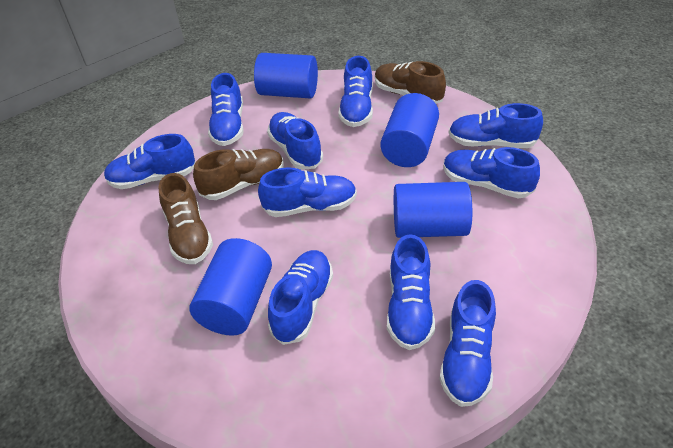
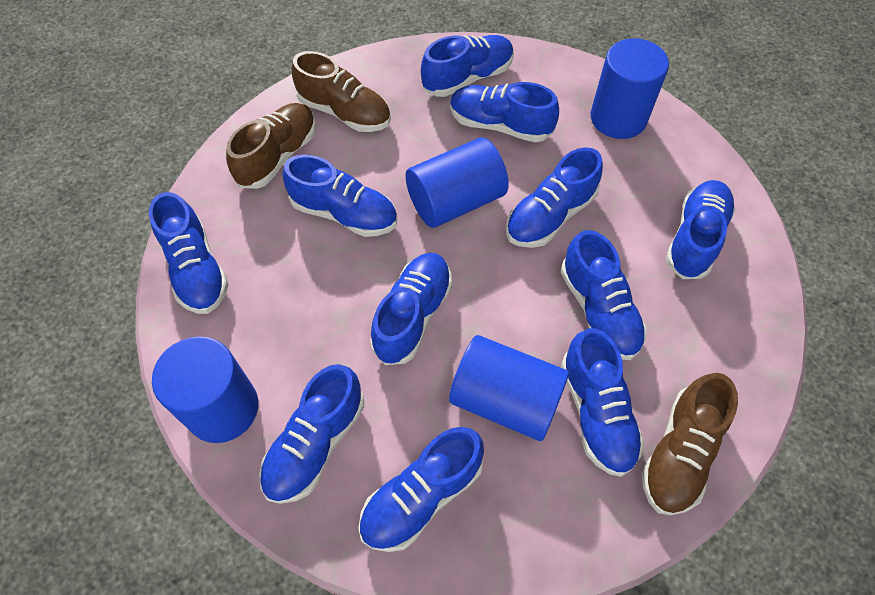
blue shoe: 10 -> 11

